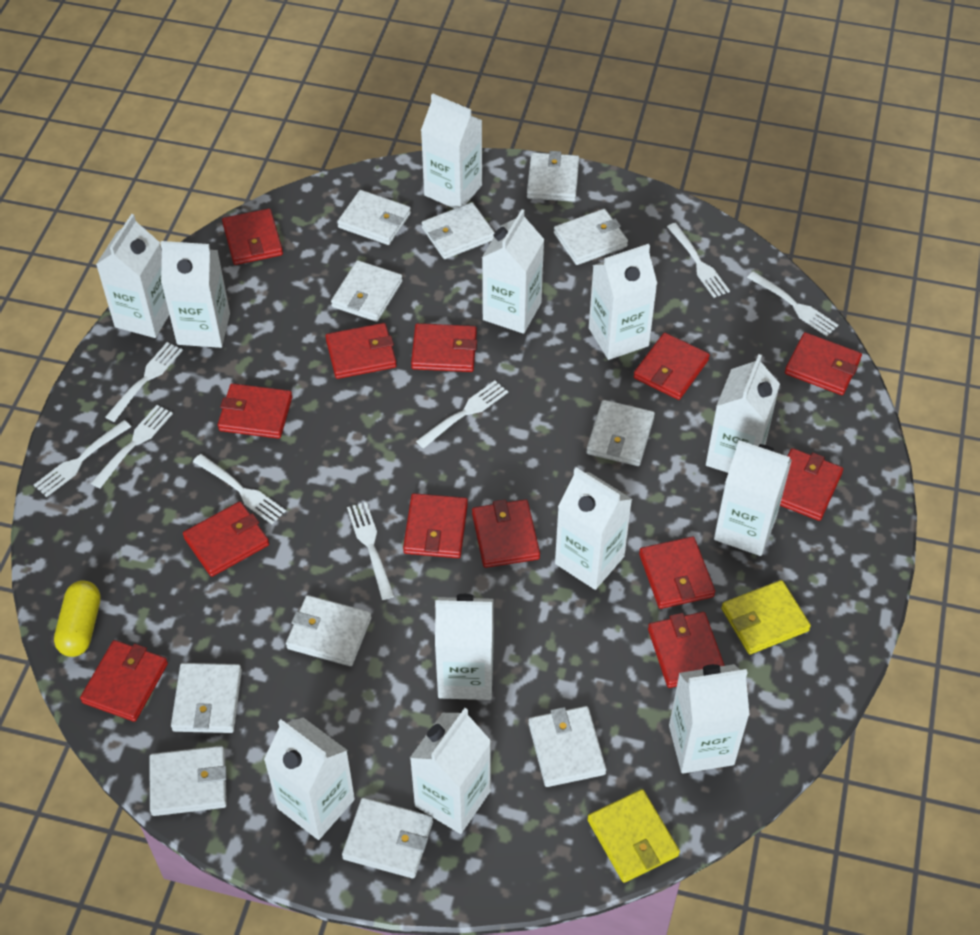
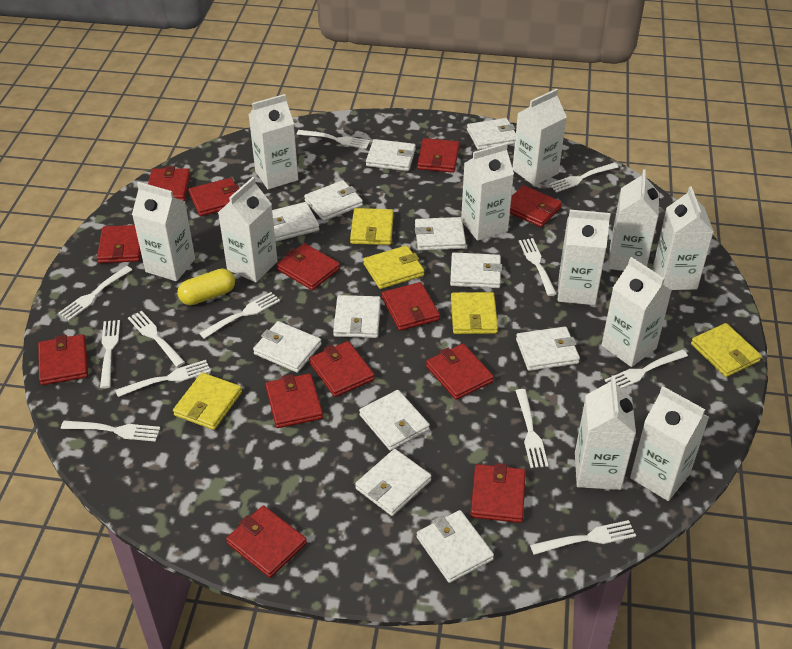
white carton: 12 -> 11
white fork: 8 -> 12
white wallet: 11 -> 12
yellow wallet: 2 -> 5

